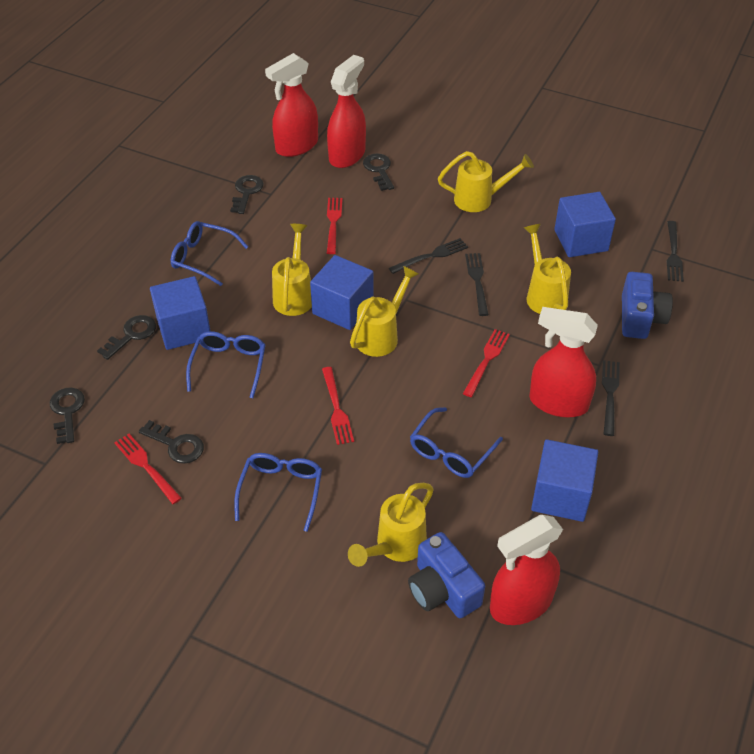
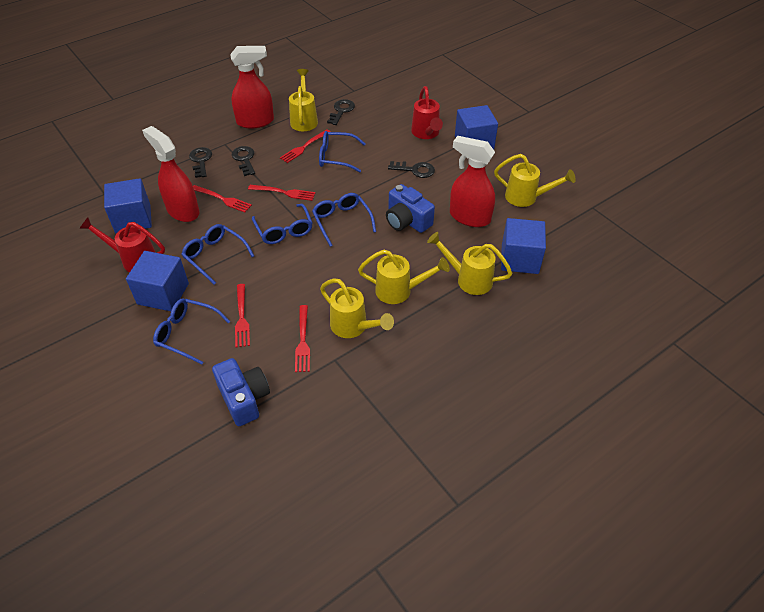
black fork: 4 -> 0
black key: 5 -> 4
blue glasses: 4 -> 5
red fork: 4 -> 5
red spray bottle: 4 -> 3
red watering can: 0 -> 2

